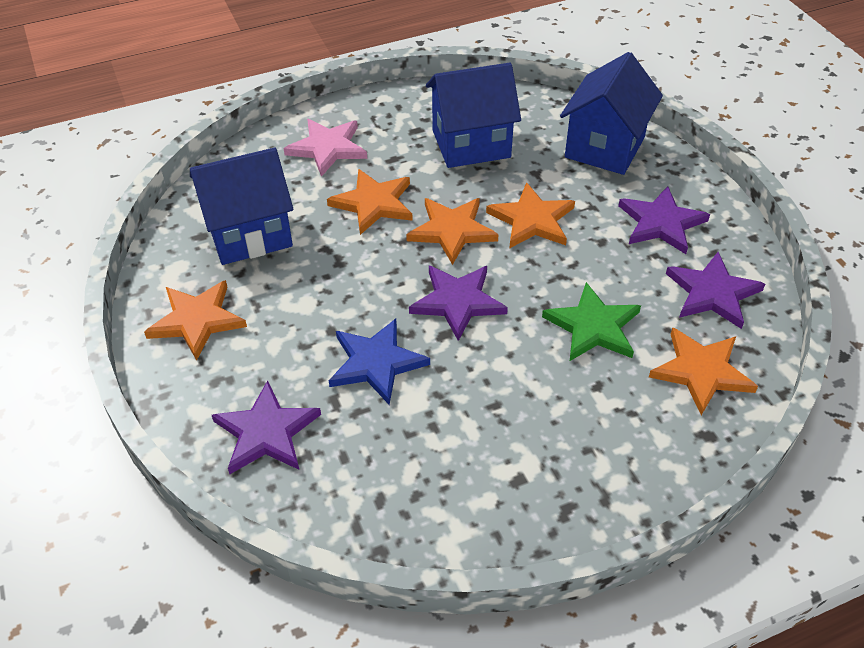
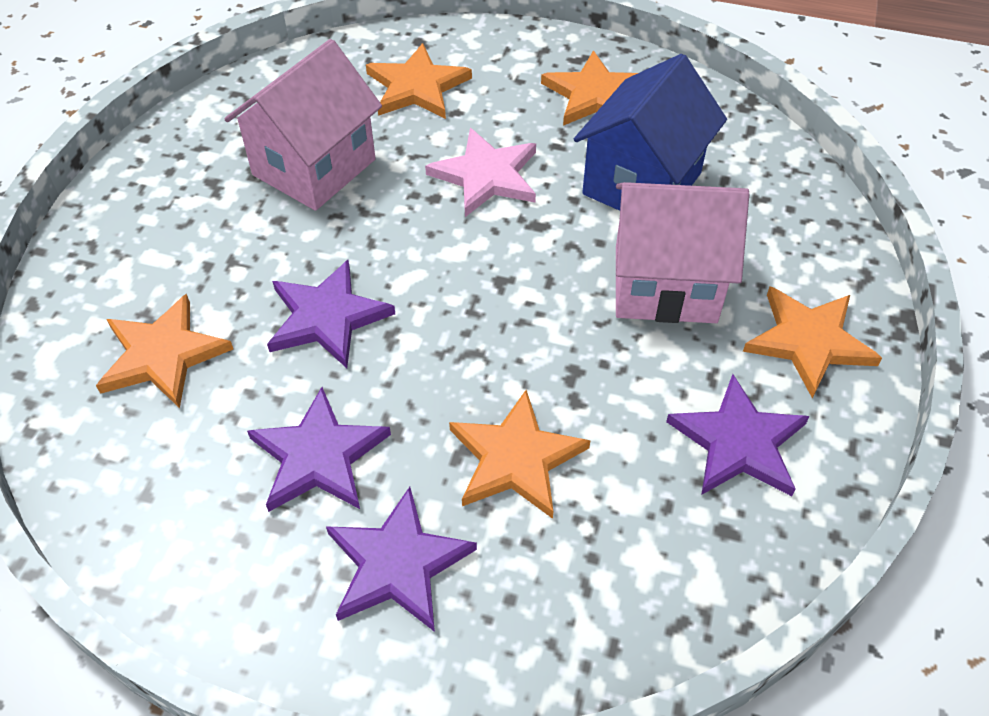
blue house: 3 -> 1
blue star: 1 -> 0
green star: 1 -> 0
pink house: 0 -> 2

